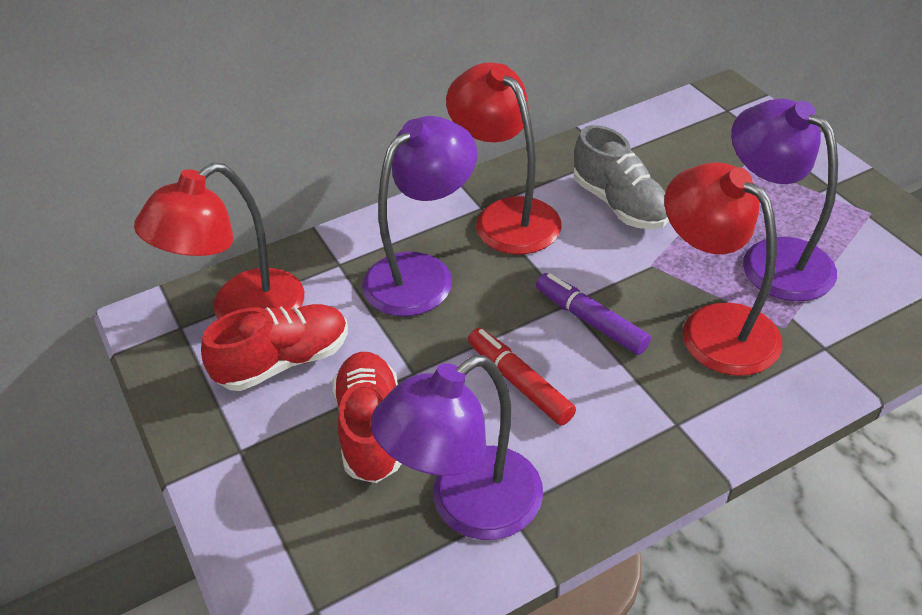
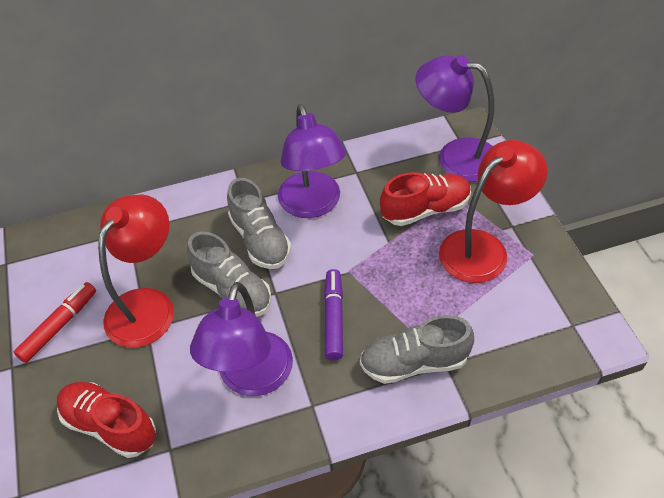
grey shoe: 1 -> 3
red lamp: 3 -> 2

